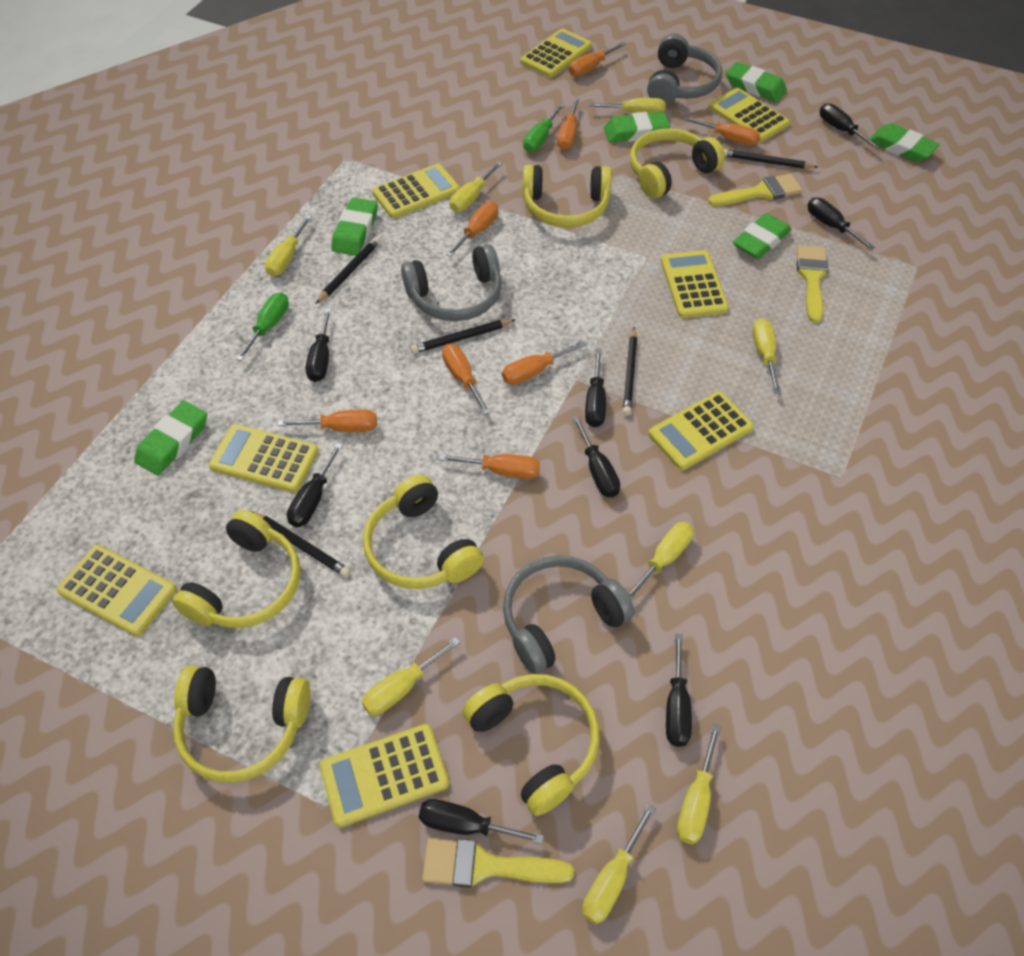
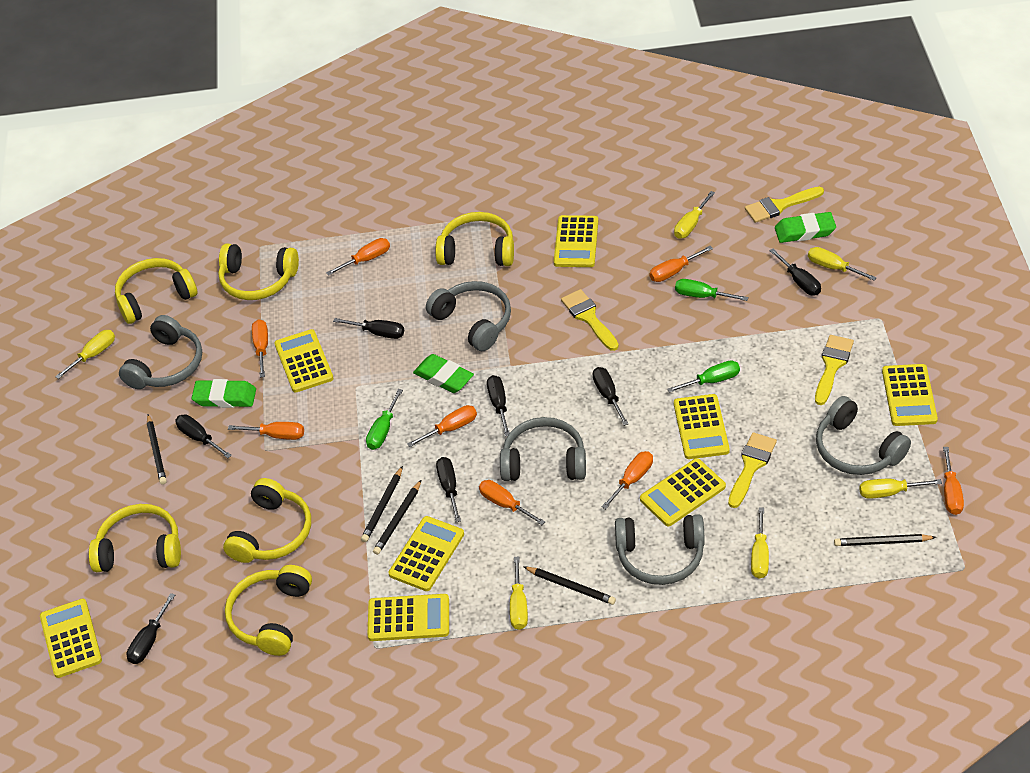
black screwdriver: 8 -> 7
green eraser: 6 -> 3
green screwdriver: 2 -> 3
grey headphones: 3 -> 5
yellow brush: 3 -> 4
yellow screwdriver: 8 -> 6

